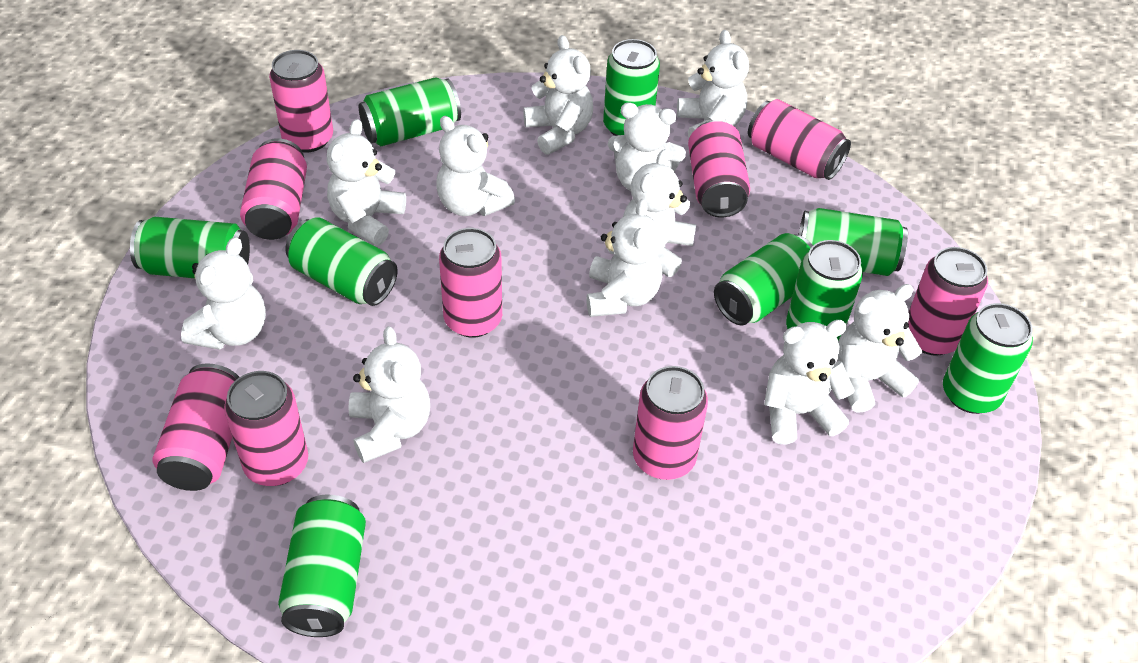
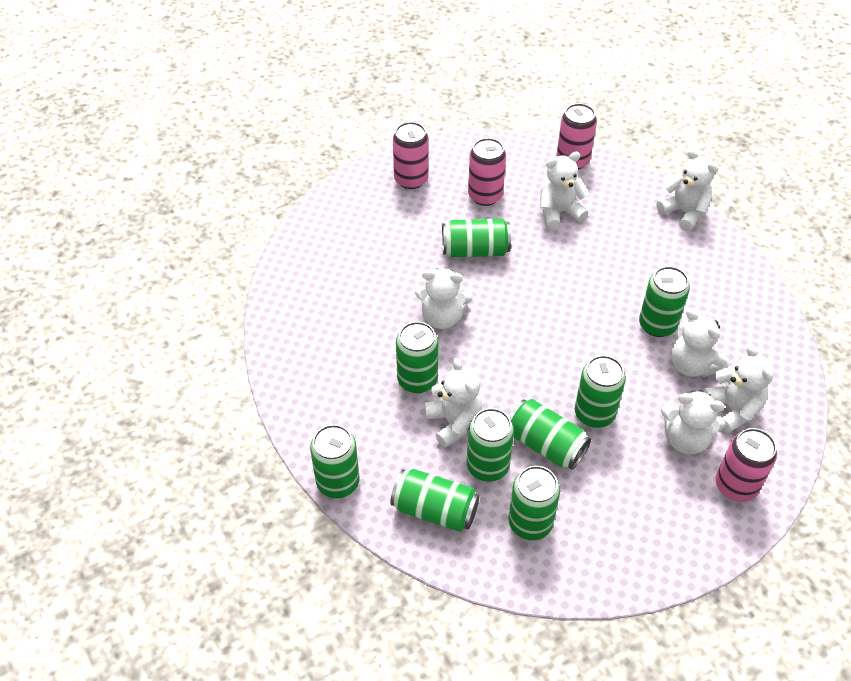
pink can: 9 -> 4
white teddy bear: 11 -> 7

